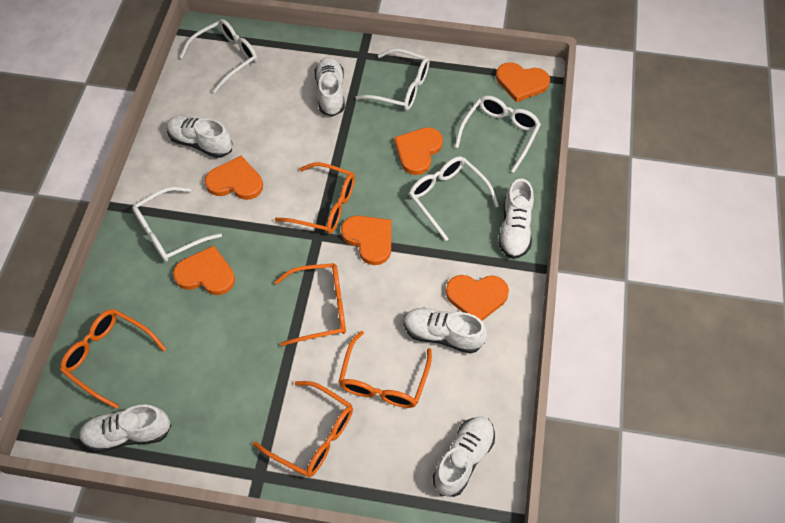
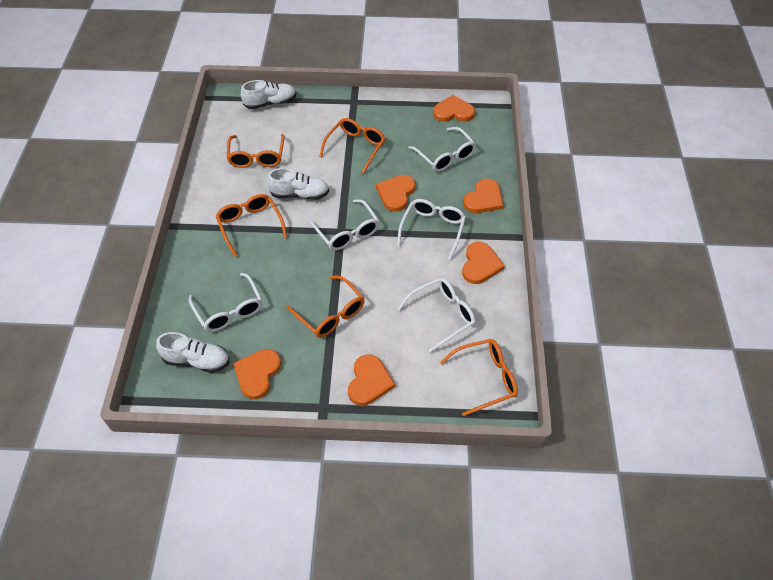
white shoe: 6 -> 3

